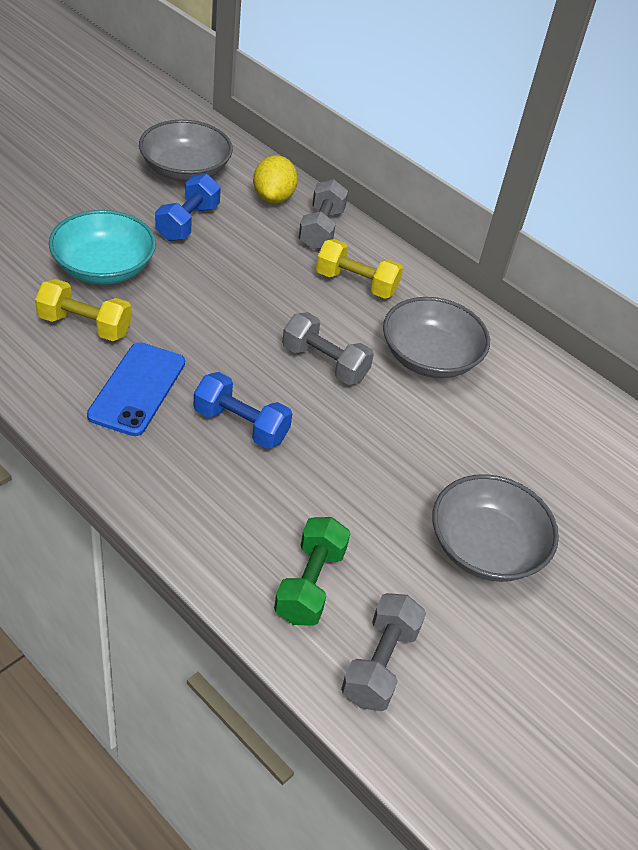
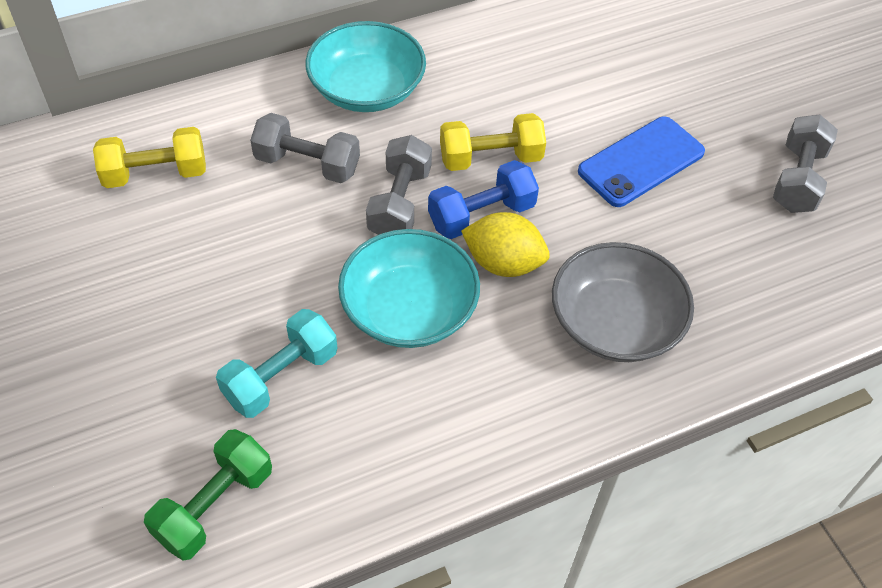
blue dumbbell: 2 -> 1
grey bowl: 3 -> 1
turquoise bowl: 1 -> 2
turquoise dumbbell: 0 -> 1

